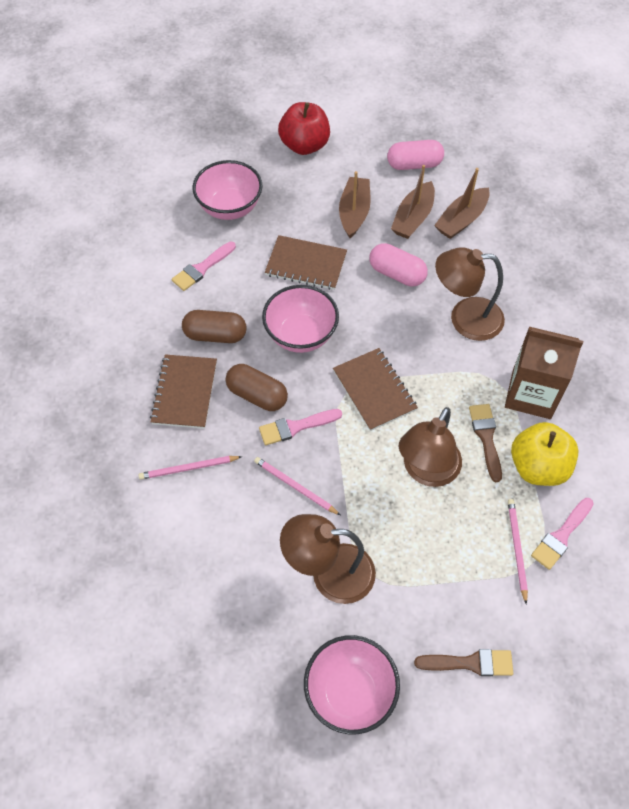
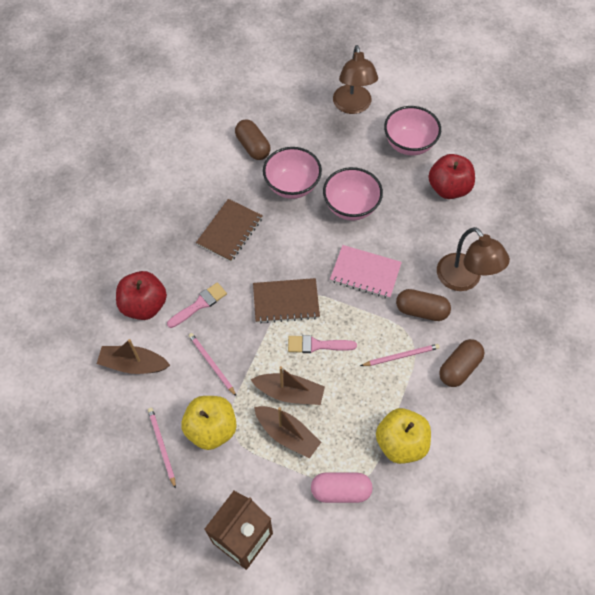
brown brush: 2 -> 0
brown capsule: 2 -> 3
brown lamp: 3 -> 2
brown notebook: 3 -> 2
pink brush: 3 -> 2
pink capsule: 2 -> 1
pink notebook: 0 -> 1
red apple: 1 -> 2
yellow apple: 1 -> 2

